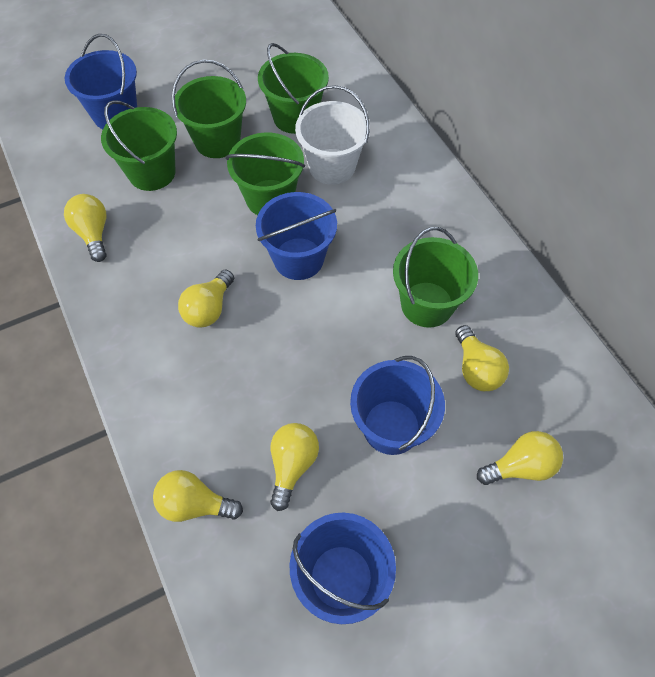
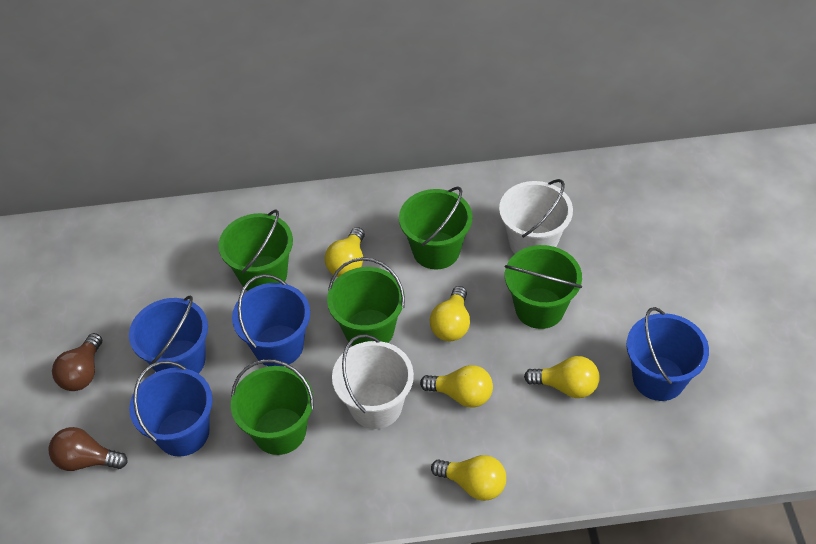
brown light bulb: 0 -> 2
white bucket: 1 -> 2
yellow light bulb: 6 -> 5

